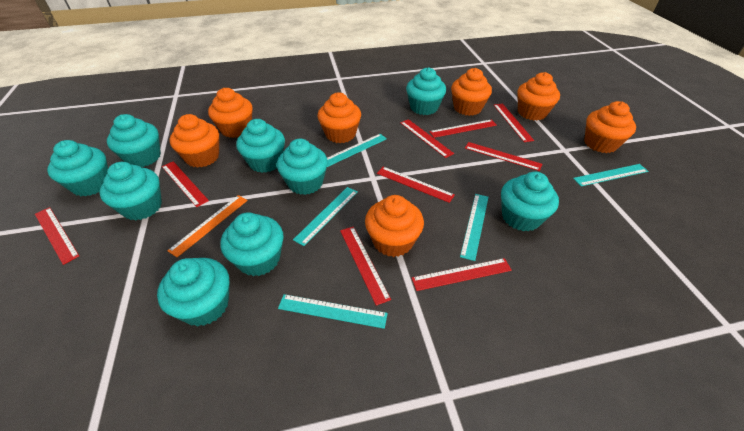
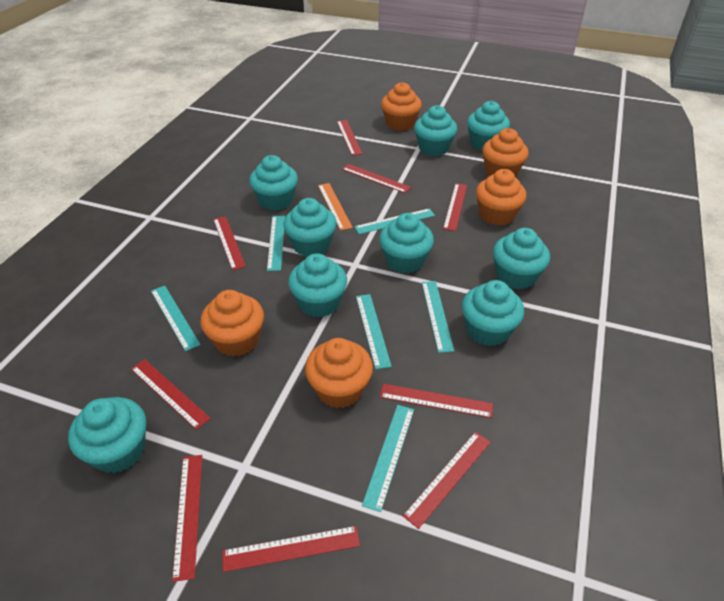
orange cupcake: 7 -> 5
turquoise ruler: 5 -> 6

